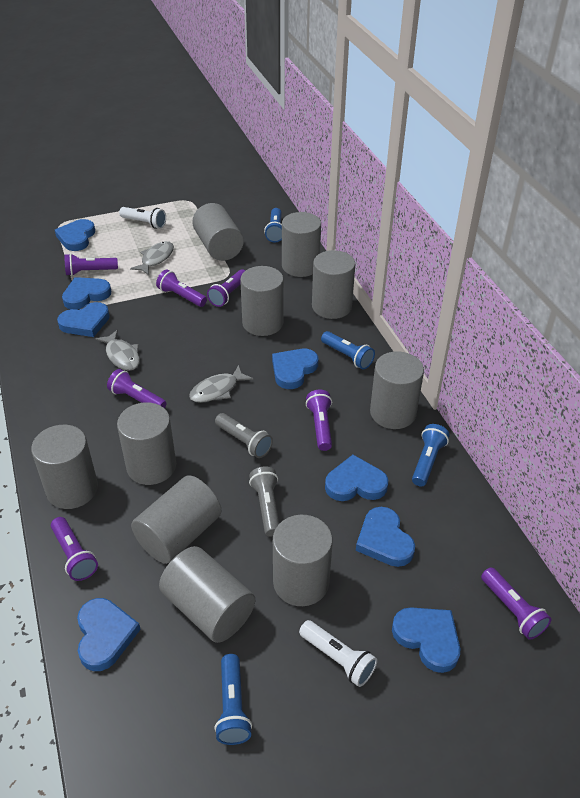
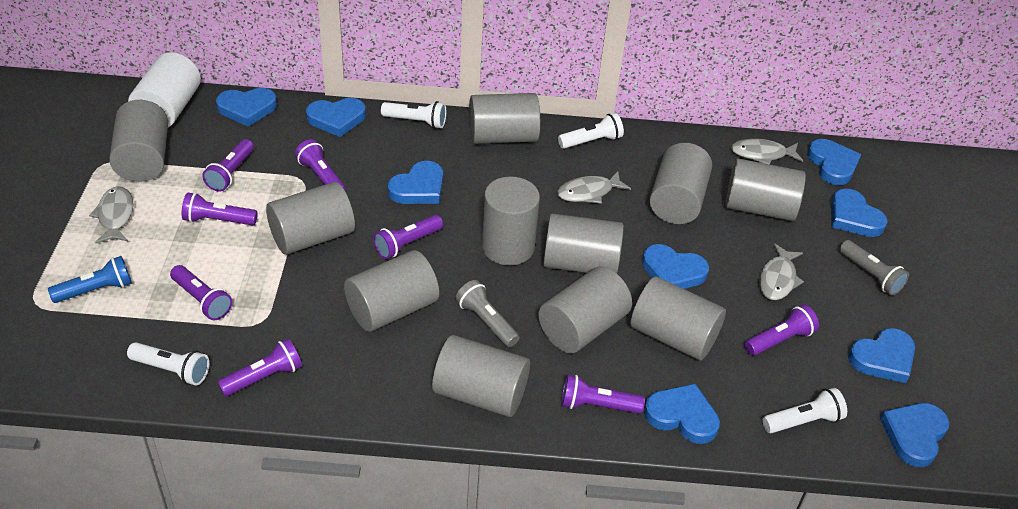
blue flashlight: 4 -> 1
blue heart: 8 -> 9
grey cylinder: 10 -> 11
grey fish: 3 -> 4
purple flashlight: 7 -> 8
white cylinder: 0 -> 1
white flashlight: 2 -> 4

